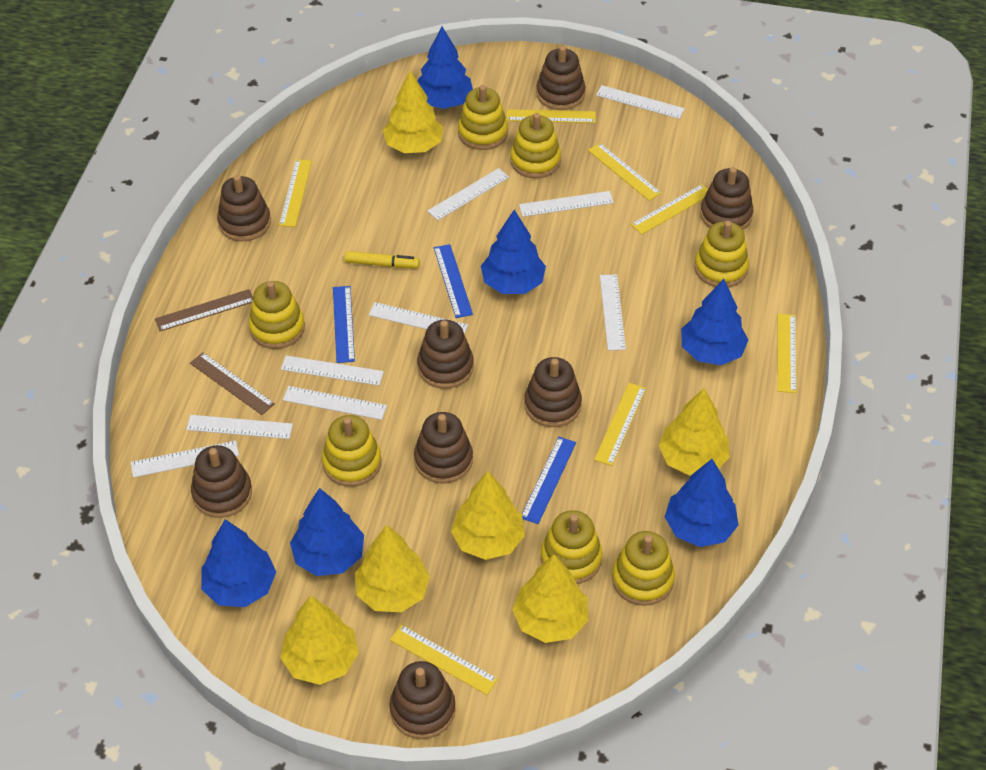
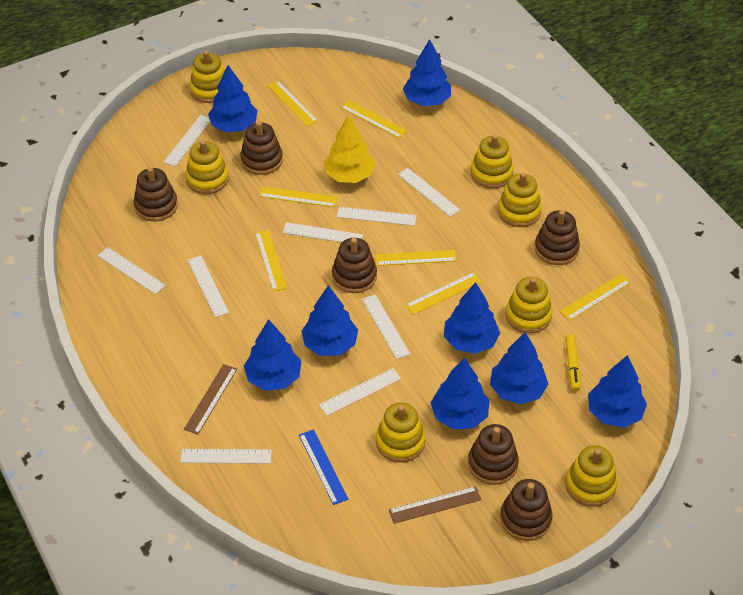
blue ruler: 3 -> 1
blue tree: 6 -> 8
brown stacking toy: 8 -> 6
yellow tree: 6 -> 1

